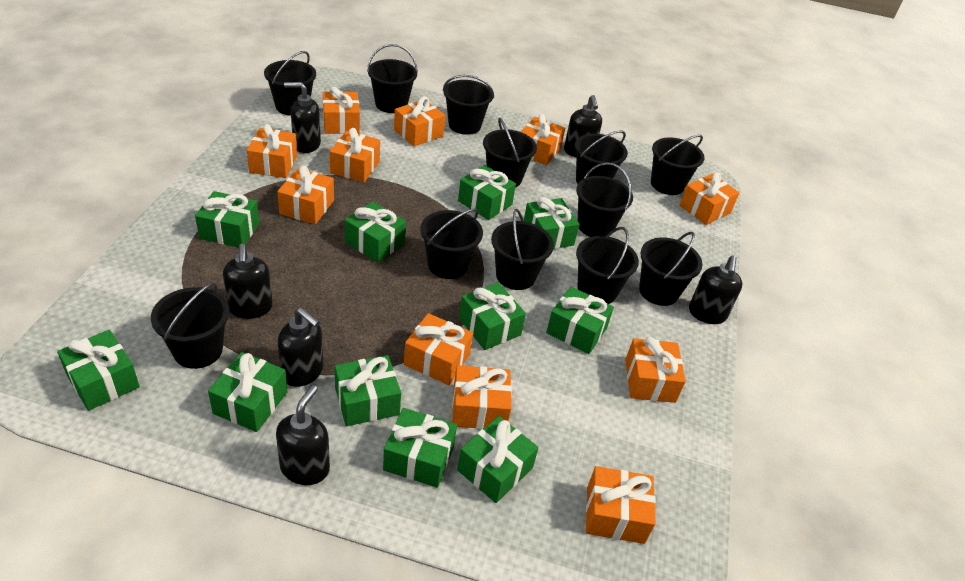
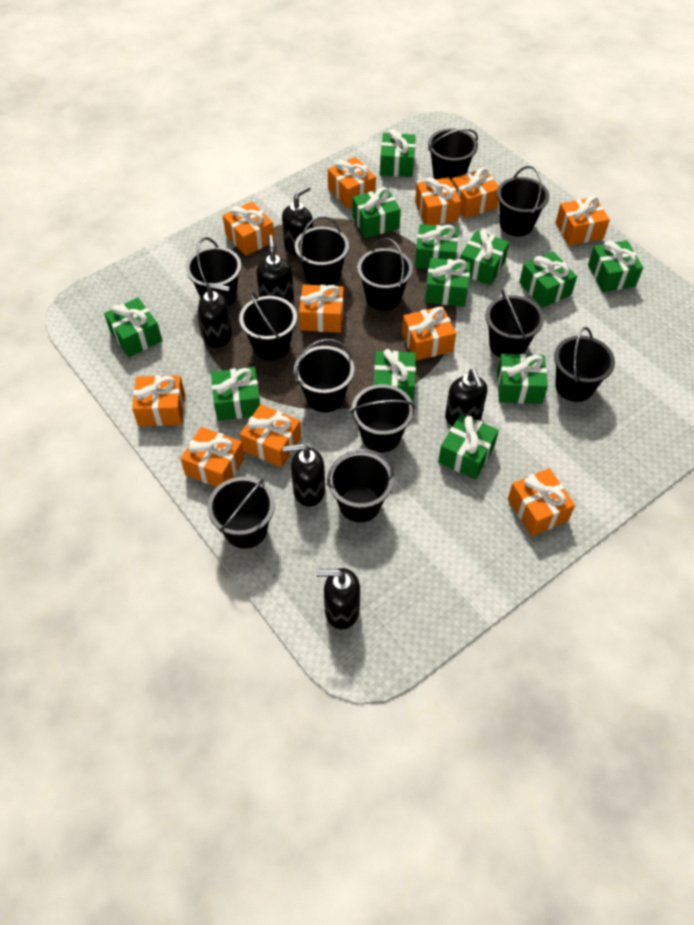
green gift: 11 -> 12

